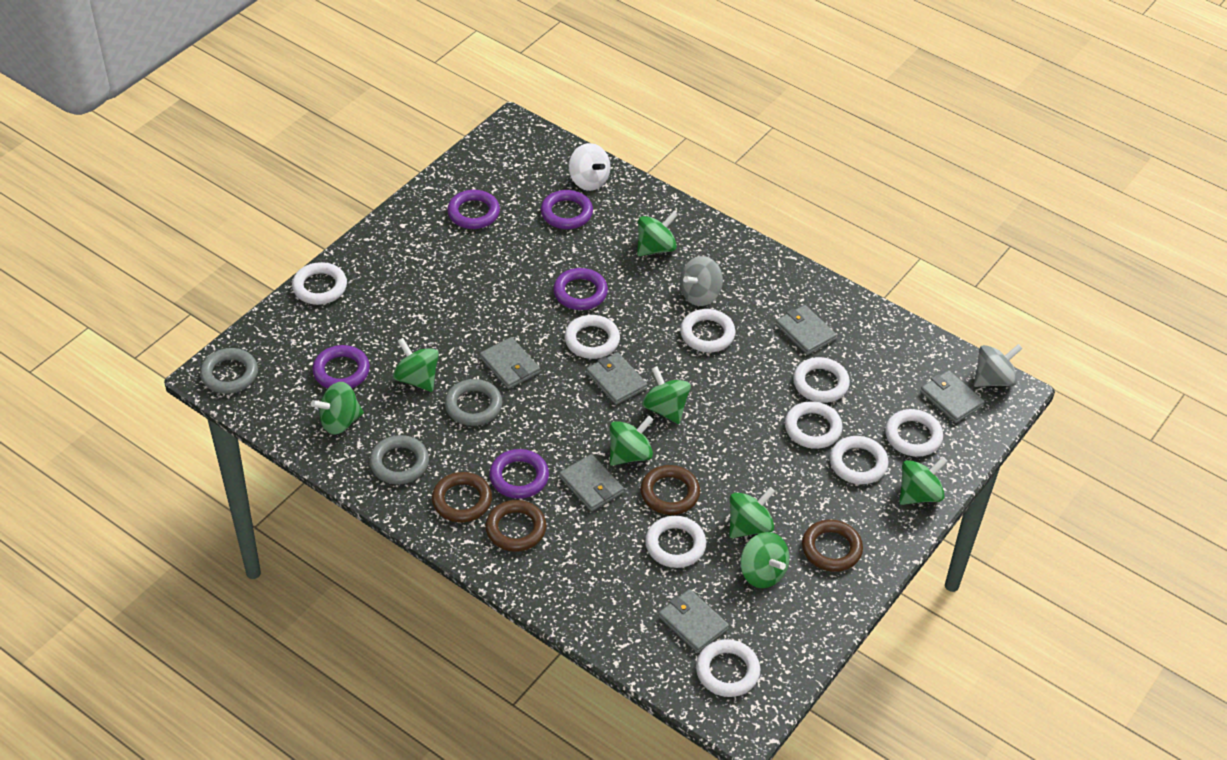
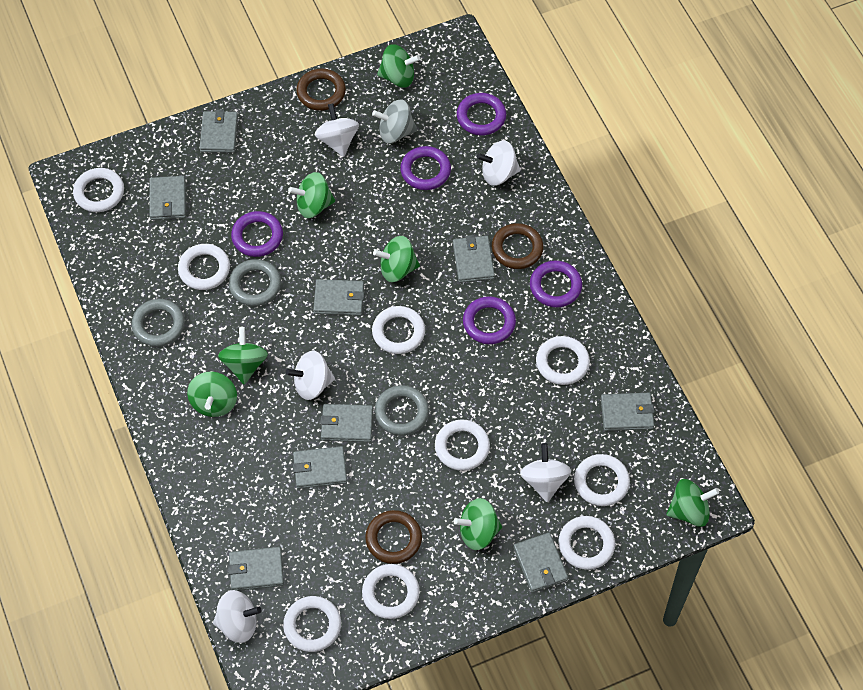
brown ring: 4 -> 3
green spinning top: 8 -> 7
grey spinning top: 2 -> 1
grey wallet: 6 -> 9
white spinning top: 1 -> 5

